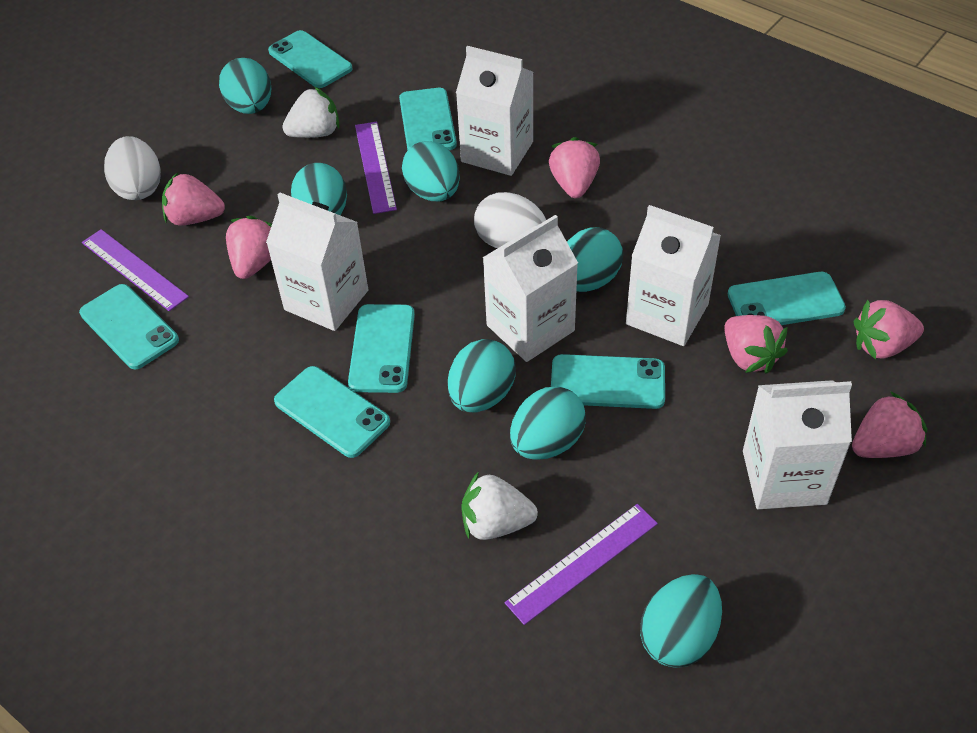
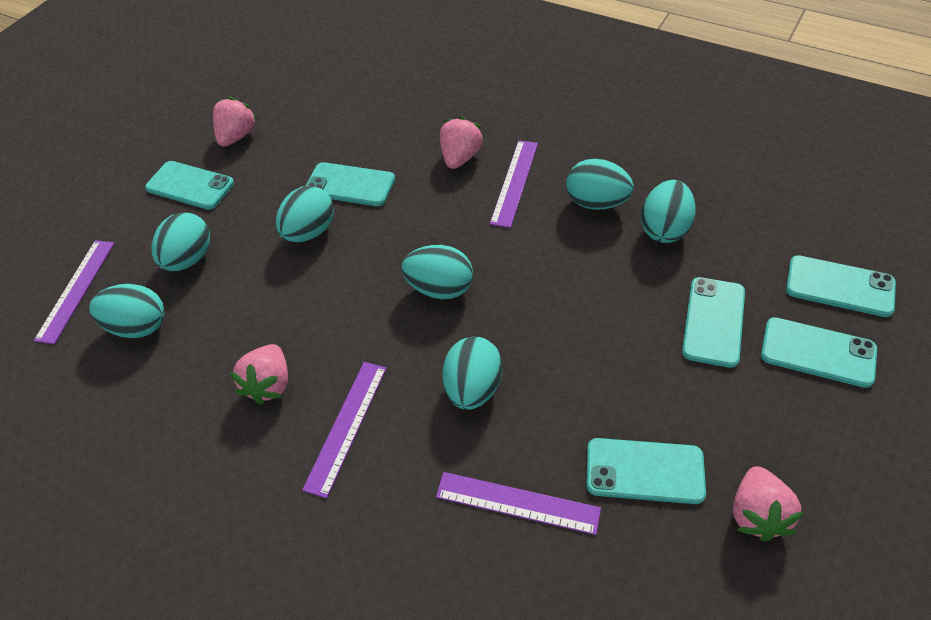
pink strawberry: 6 -> 4
purple ruler: 3 -> 4
turquoise phone: 7 -> 6
white carton: 5 -> 0
white egg: 2 -> 0
white strawberry: 2 -> 0

